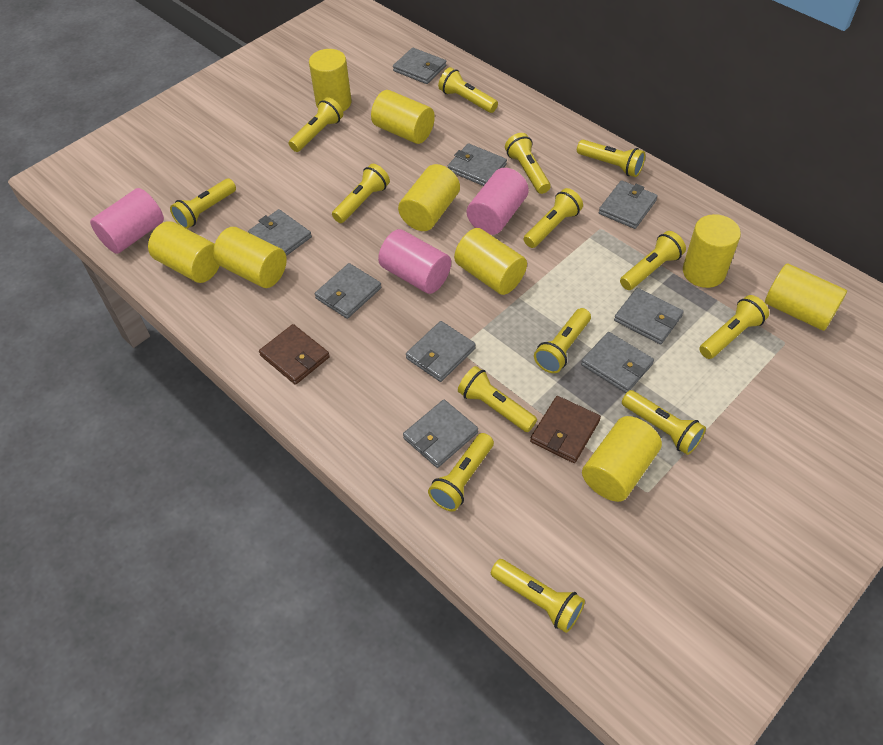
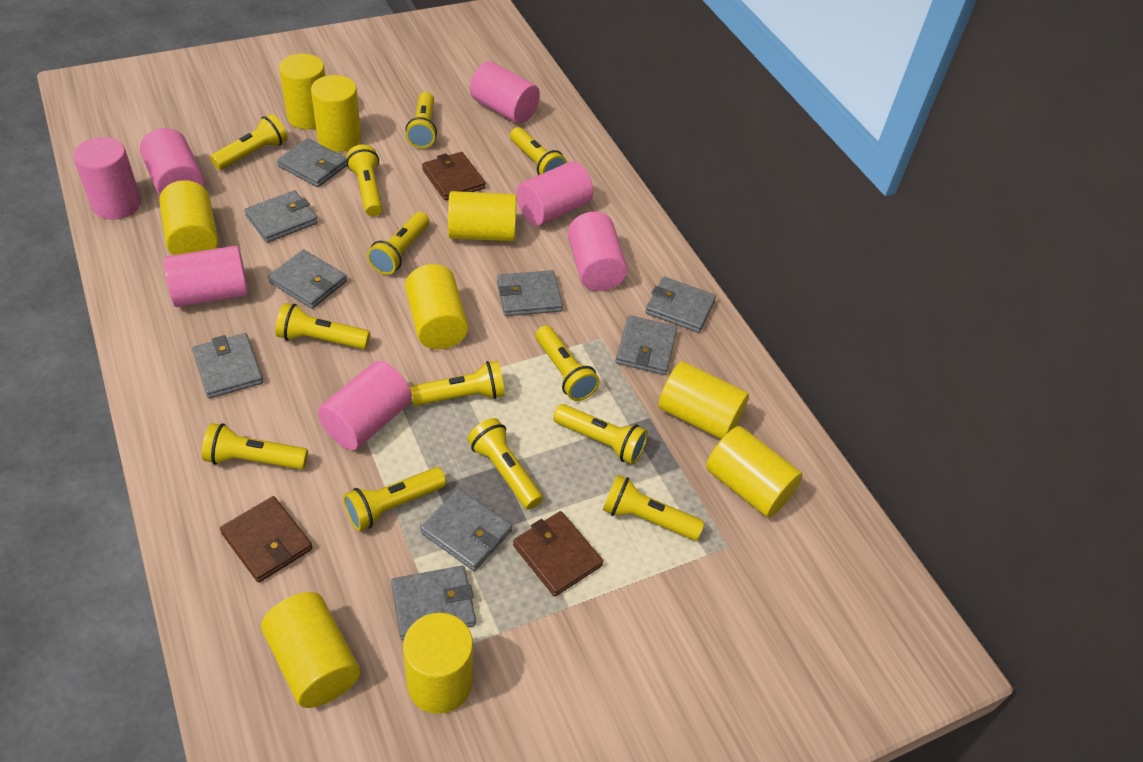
brown wallet: 2 -> 3
pink cylinder: 3 -> 7
yellow flashlight: 14 -> 13

